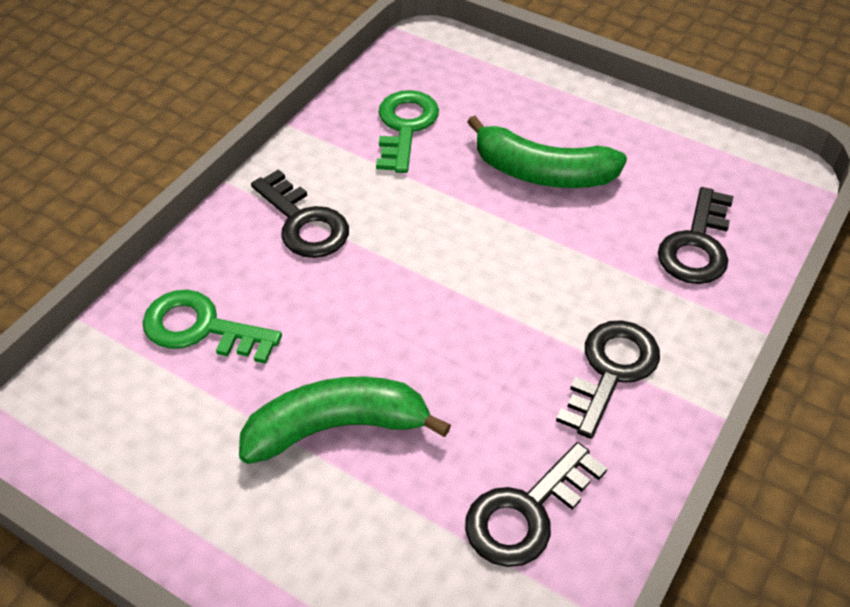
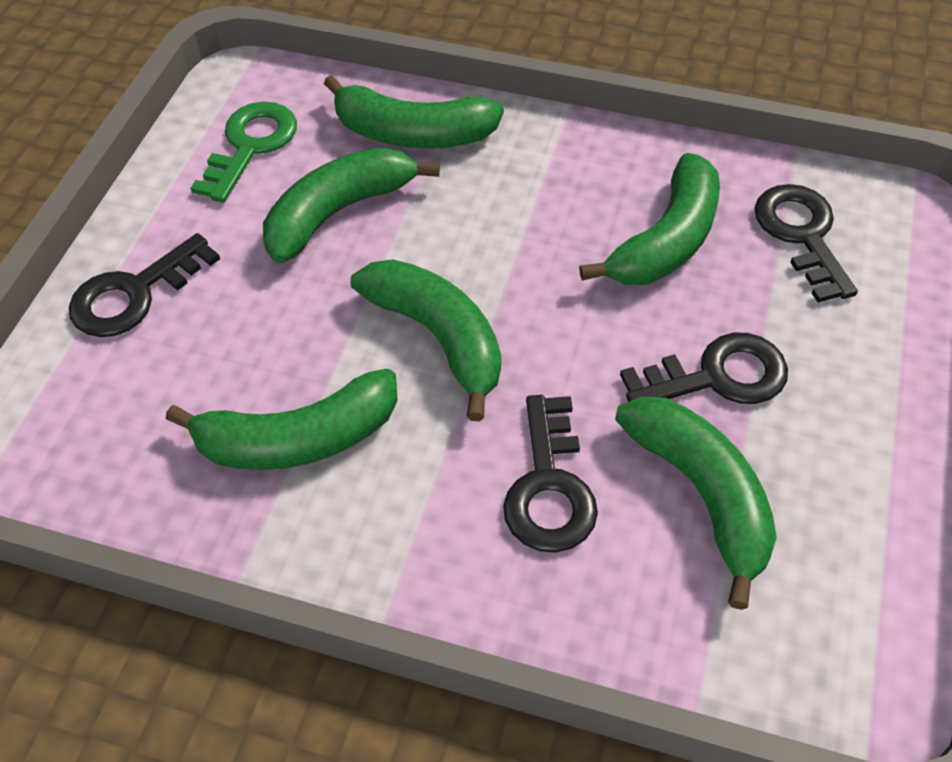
green banana: 2 -> 6
green key: 2 -> 1

